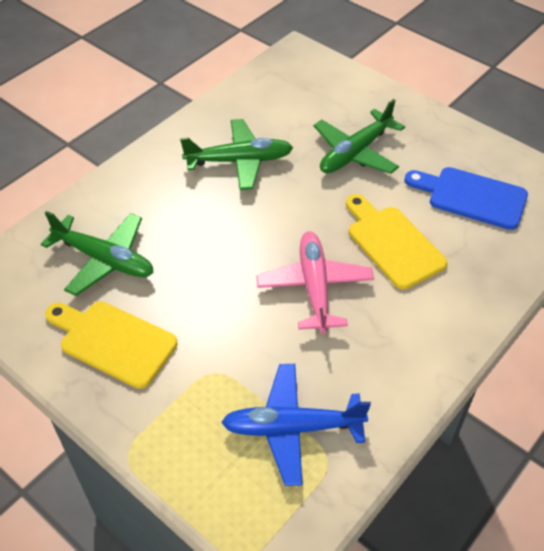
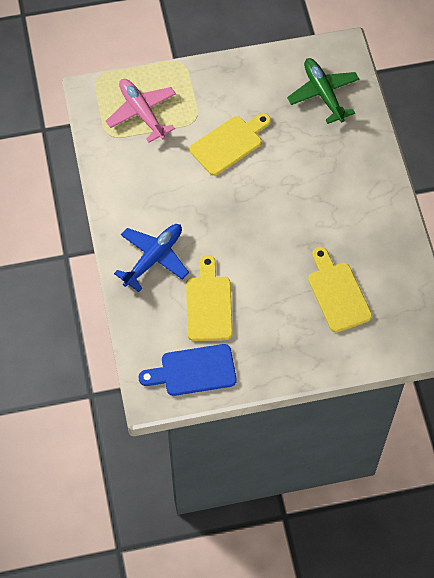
green plane: 3 -> 1
yellow cutting board: 2 -> 3

